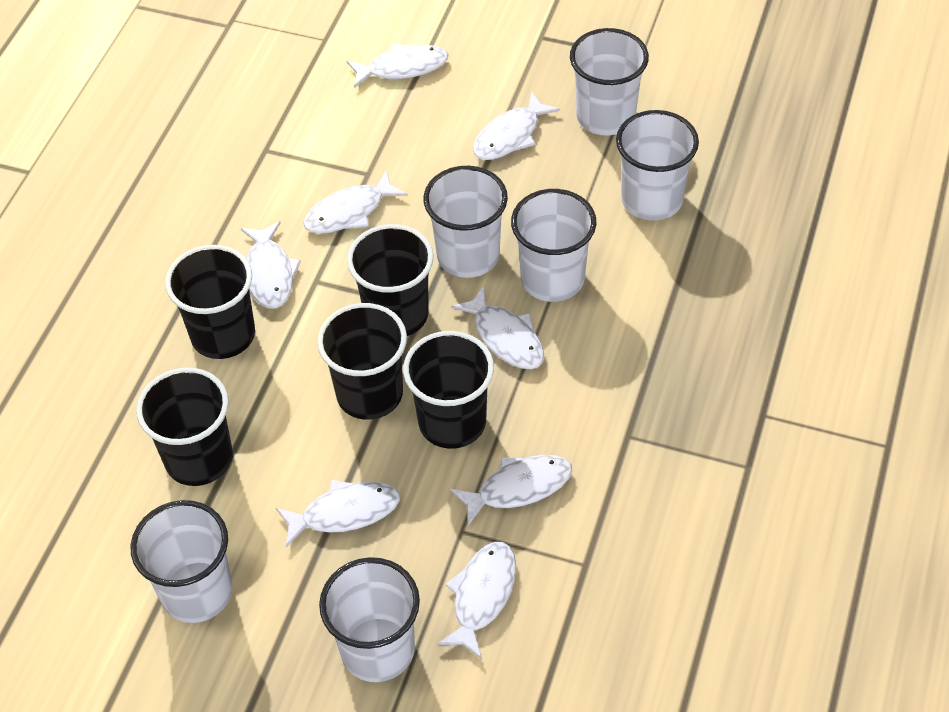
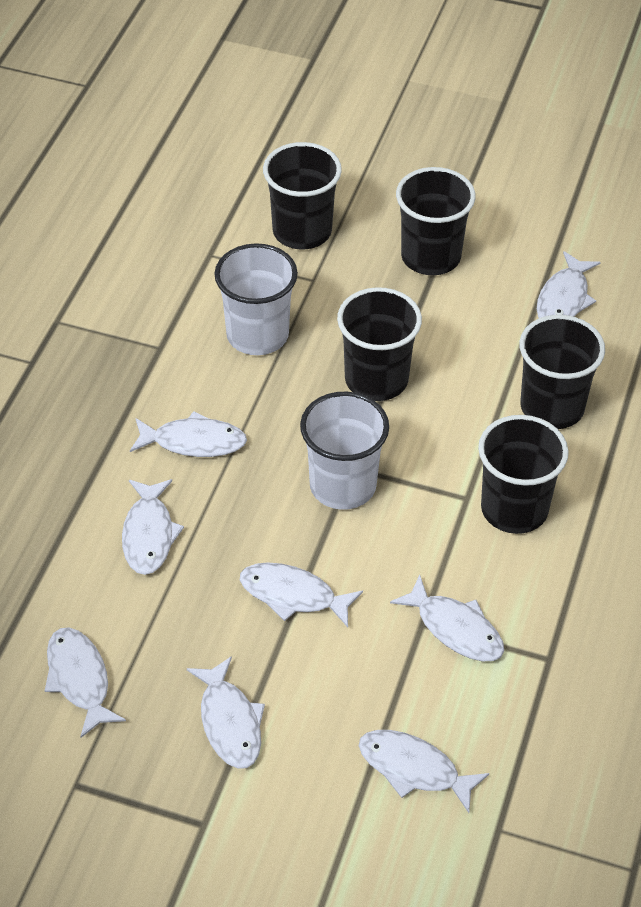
white cup: 6 -> 2

